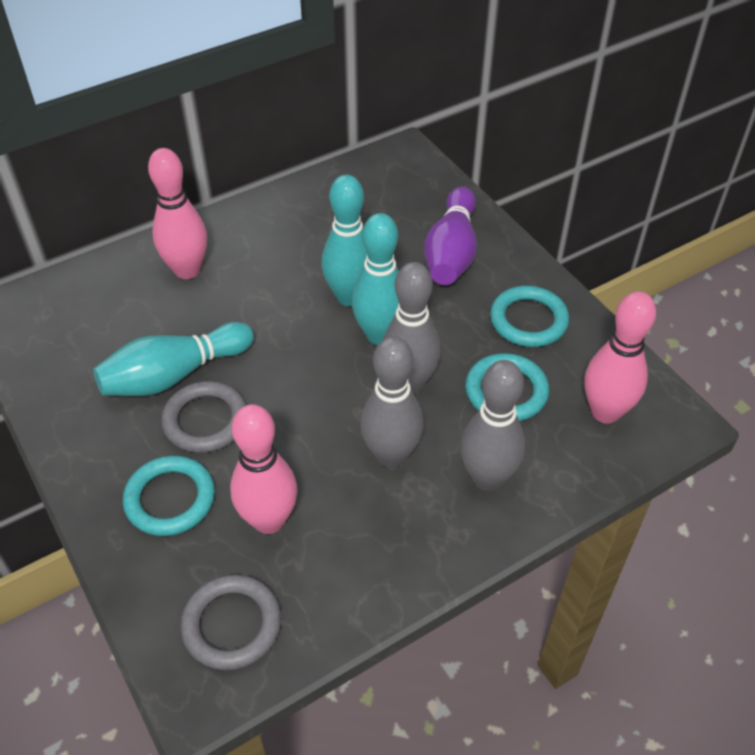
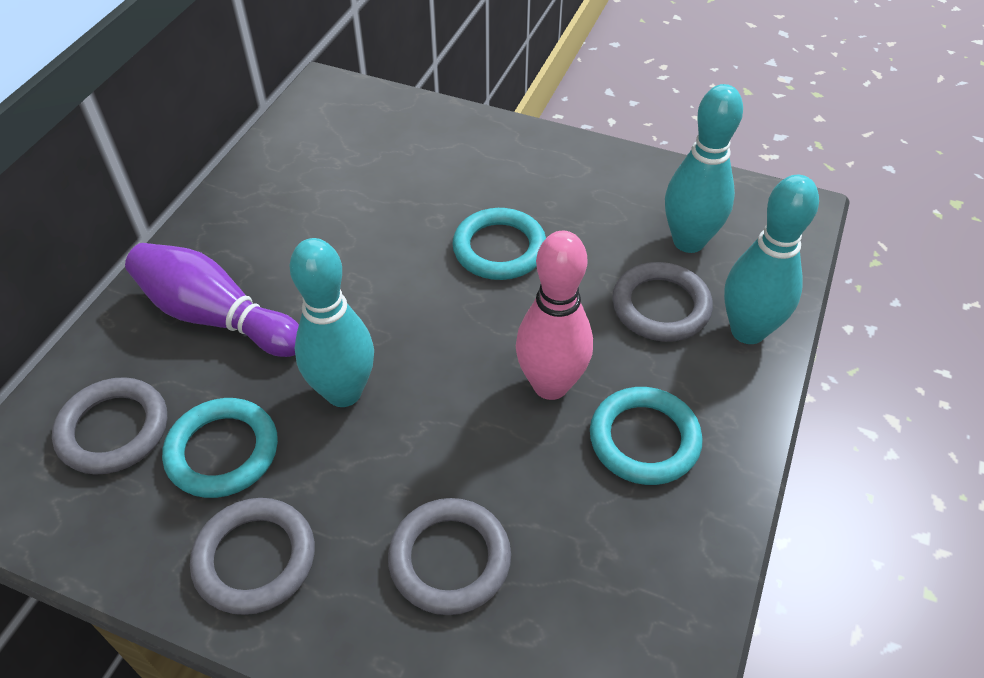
grey bowling pin: 3 -> 0
grey ring: 2 -> 4
pink bowling pin: 3 -> 1

